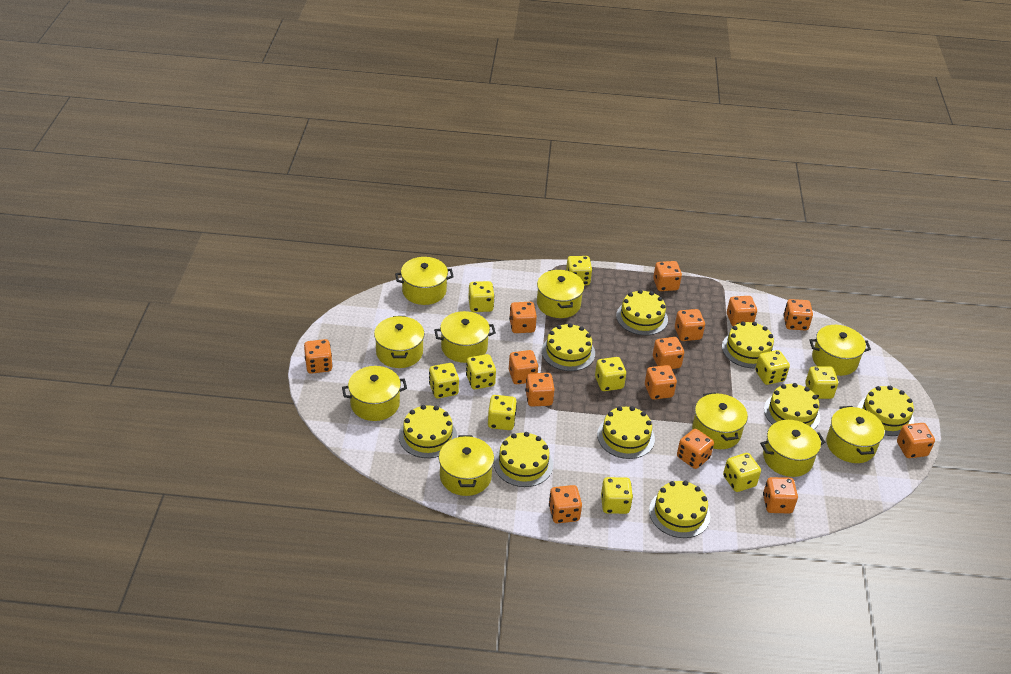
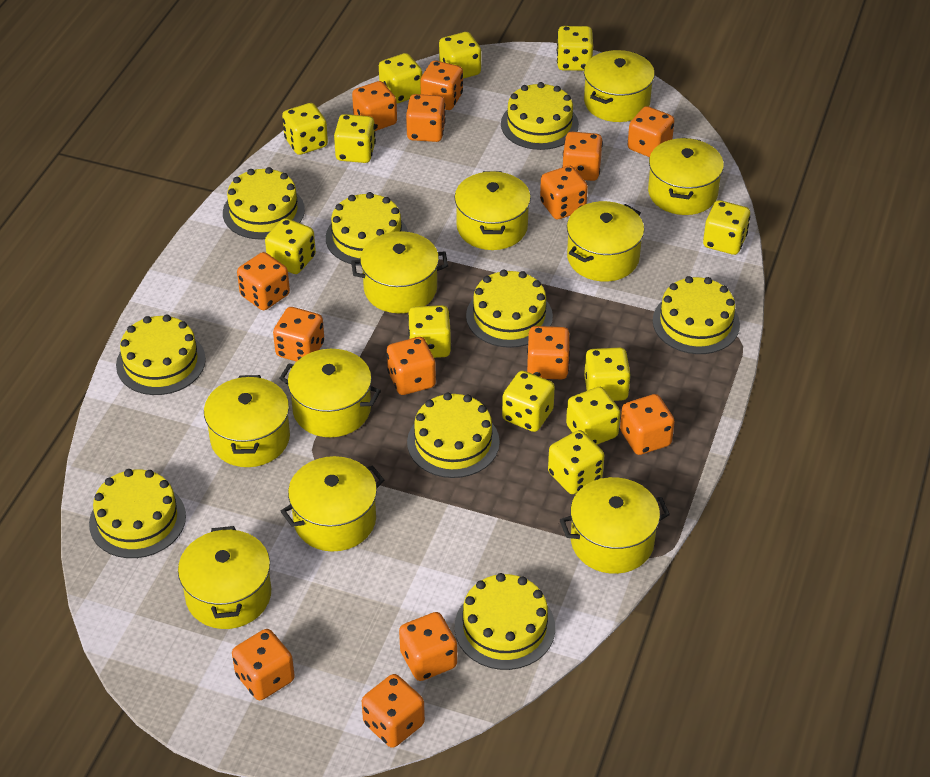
yellow dice: 10 -> 12

